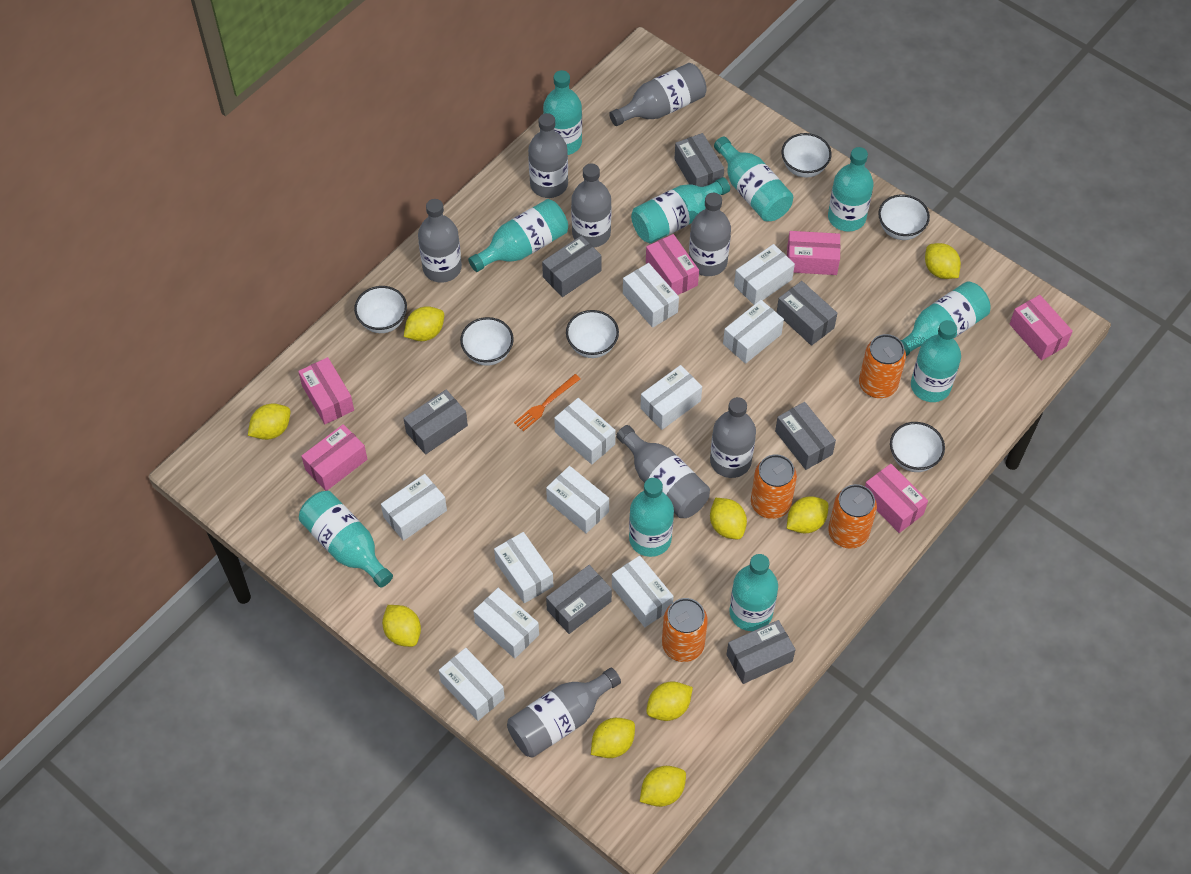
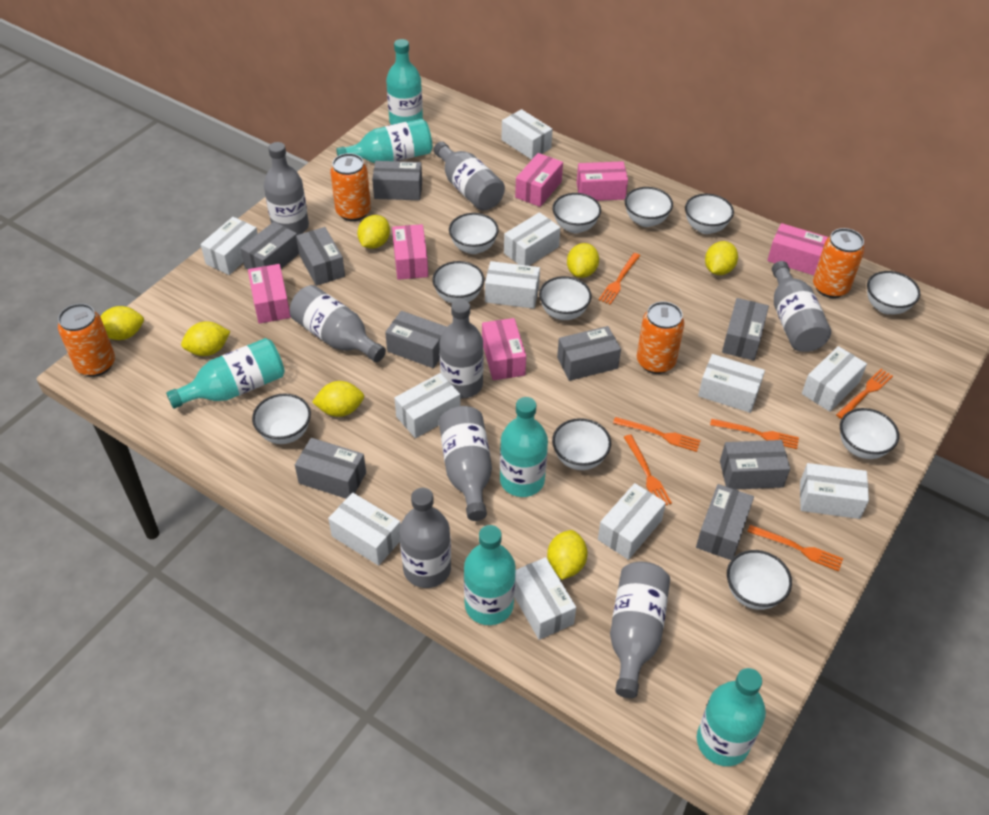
grey box: 7 -> 9
orange fork: 1 -> 6
turquoise bottle: 10 -> 6
white bowl: 6 -> 11
yellow lemon: 9 -> 7

